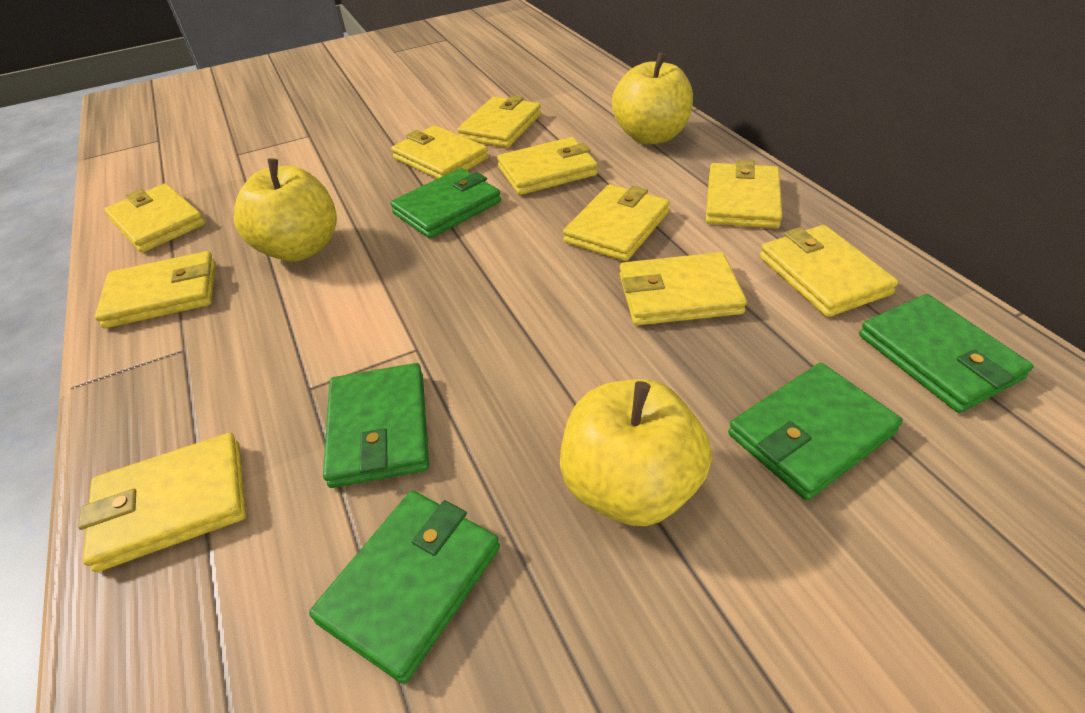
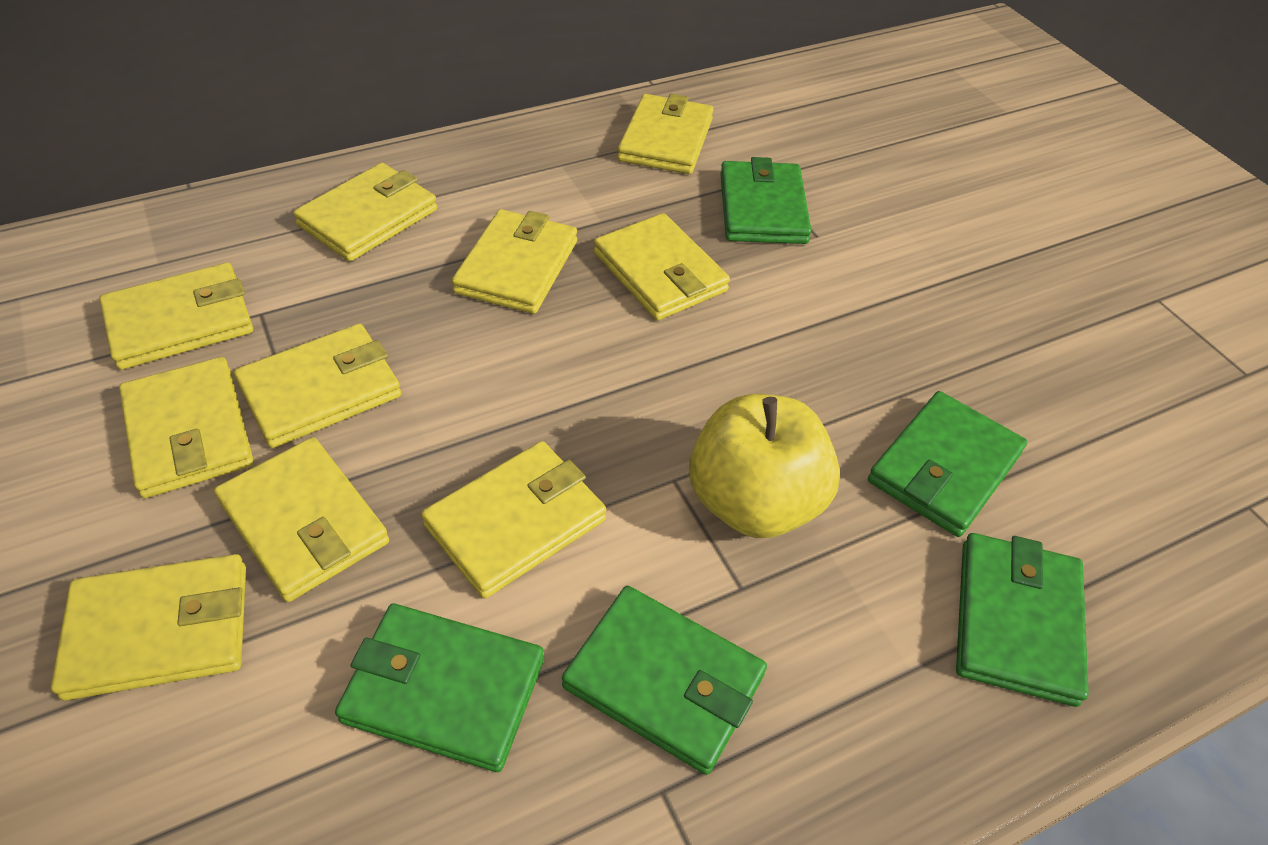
yellow apple: 3 -> 1

